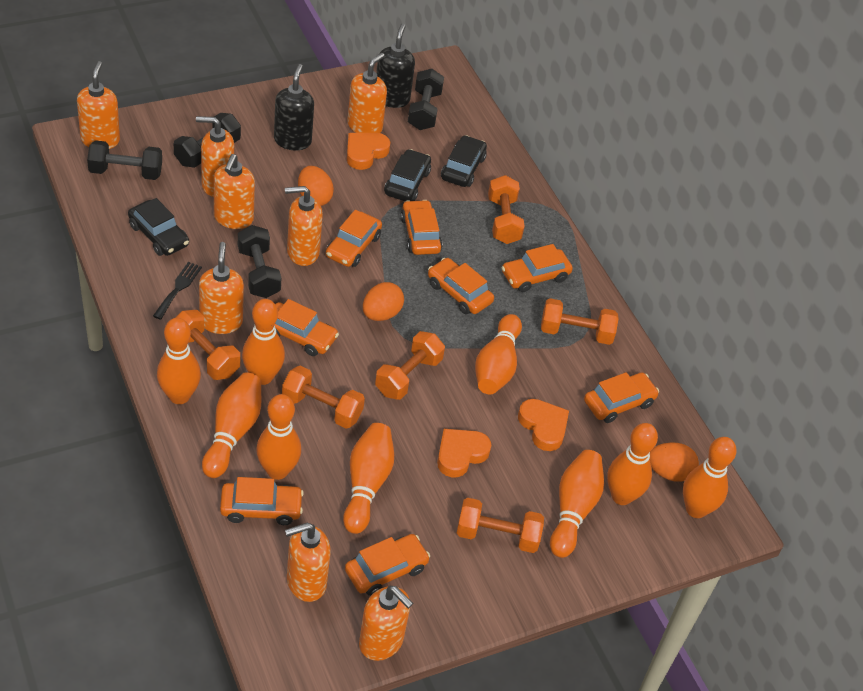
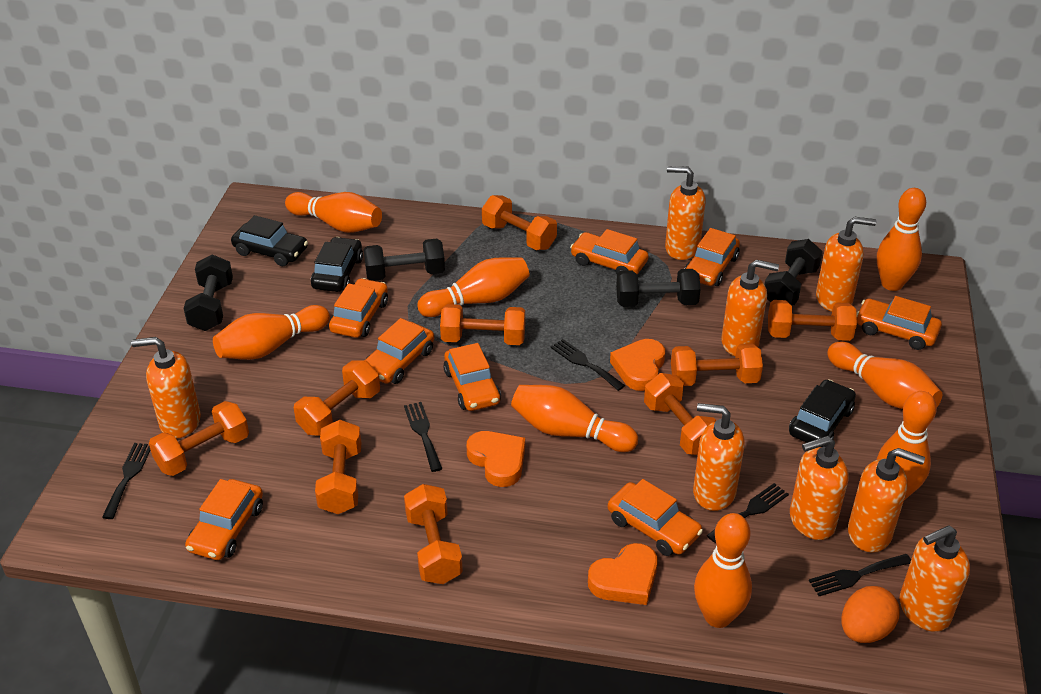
black fork: 1 -> 5
black soap dispenser: 2 -> 0
orange bowling pin: 9 -> 8
orange dumbbell: 6 -> 9
orange egg: 3 -> 1

